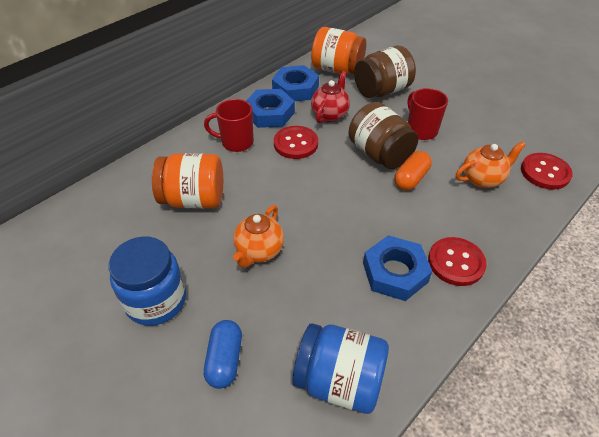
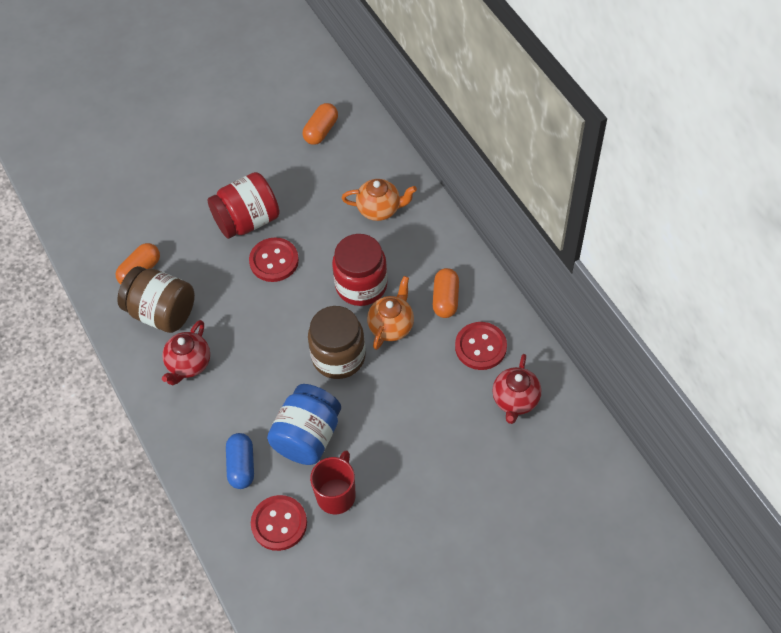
blue jar: 2 -> 1
blue nut: 3 -> 0
orange capsule: 1 -> 3
orange jar: 2 -> 0
red jar: 0 -> 2
red mug: 2 -> 1
red teapot: 1 -> 2

